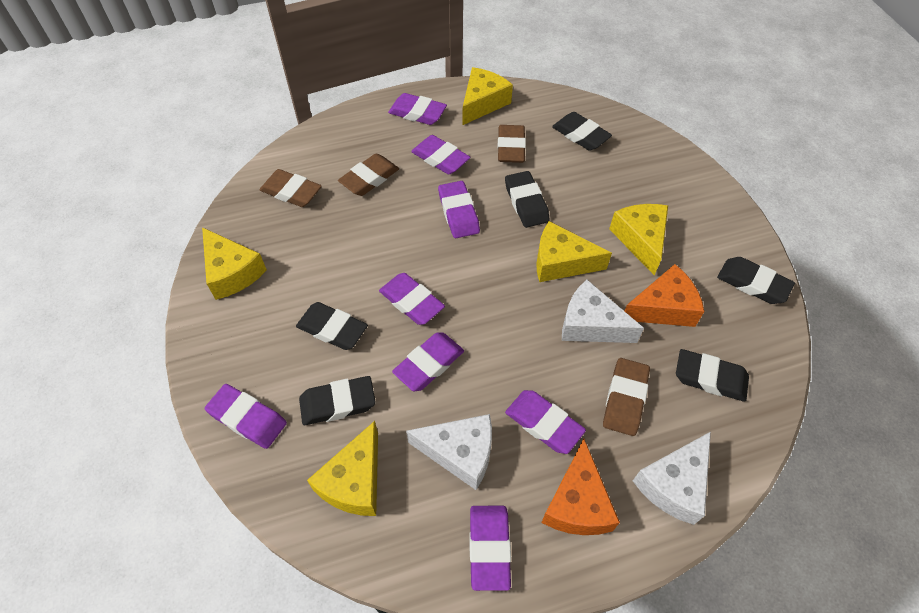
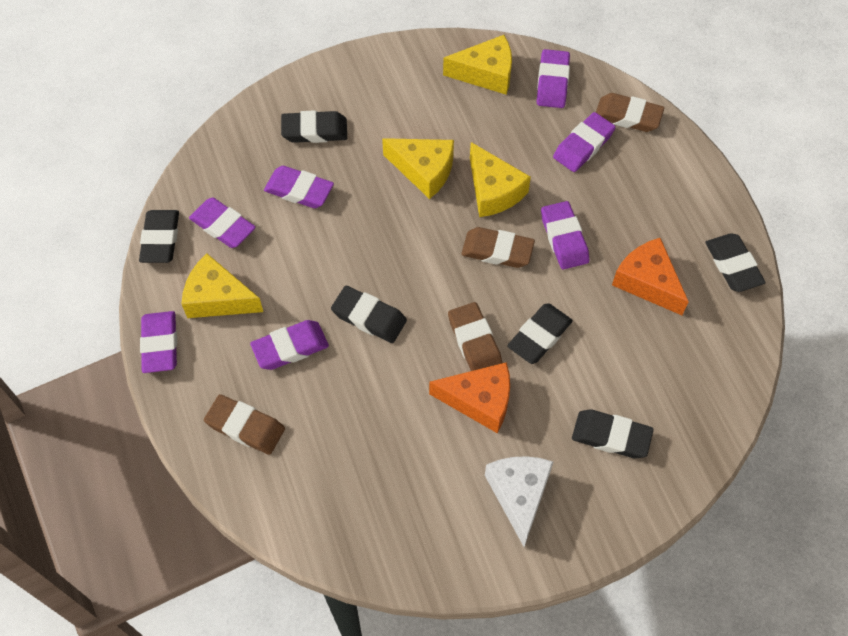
purple eraser: 8 -> 7
white cheese: 3 -> 1
yellow cheese: 5 -> 4

